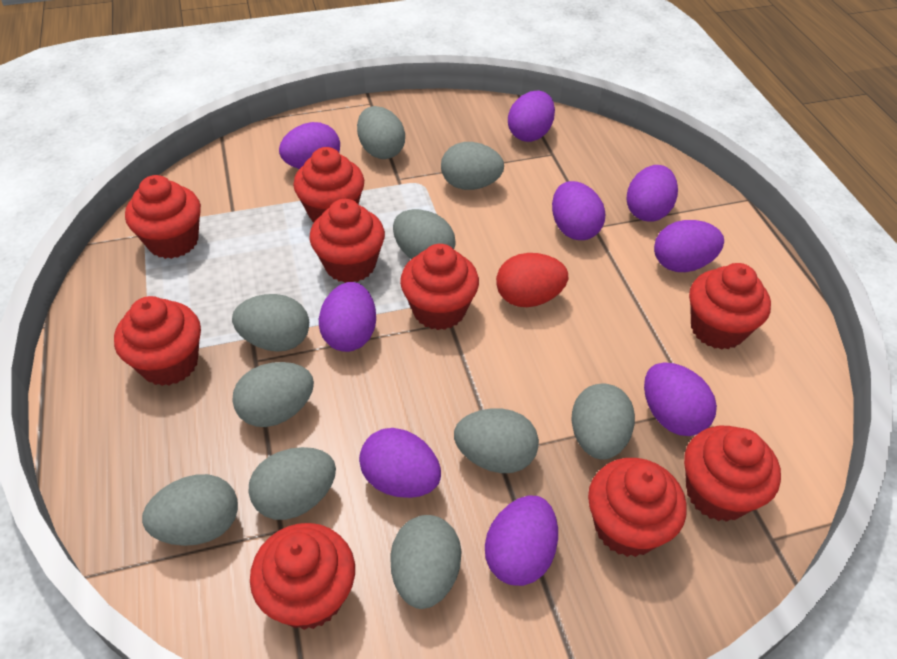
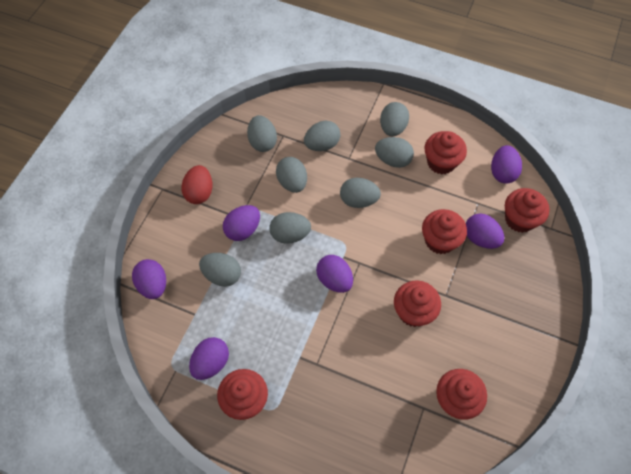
grey egg: 10 -> 8
purple egg: 9 -> 6
red cupcake: 9 -> 6

